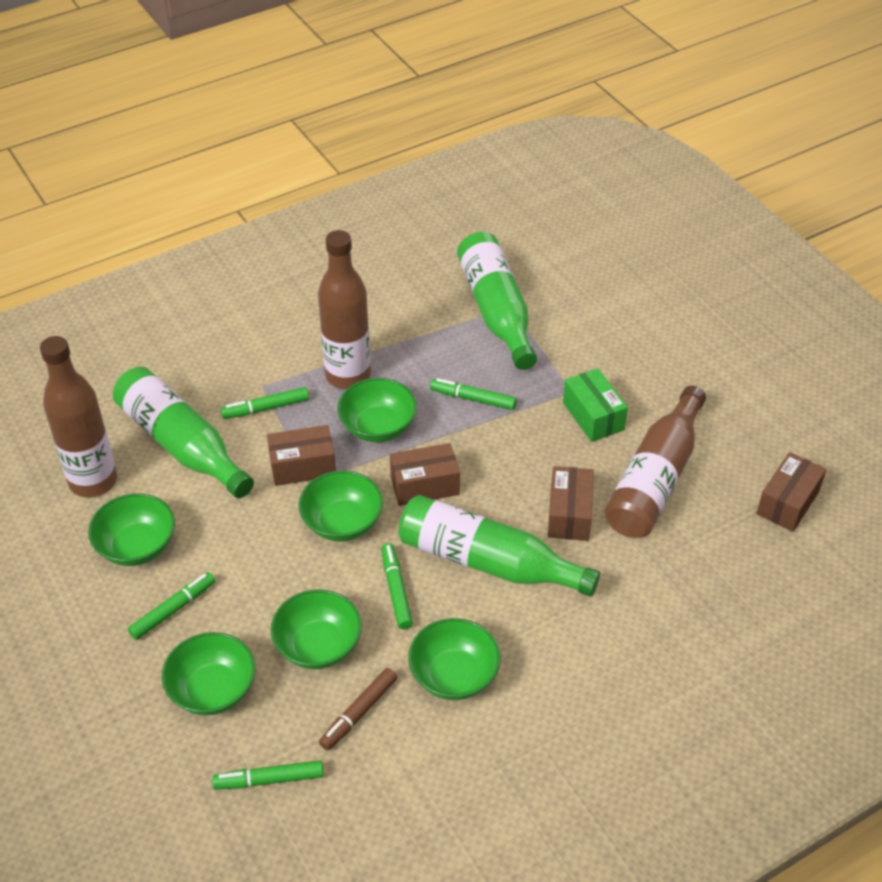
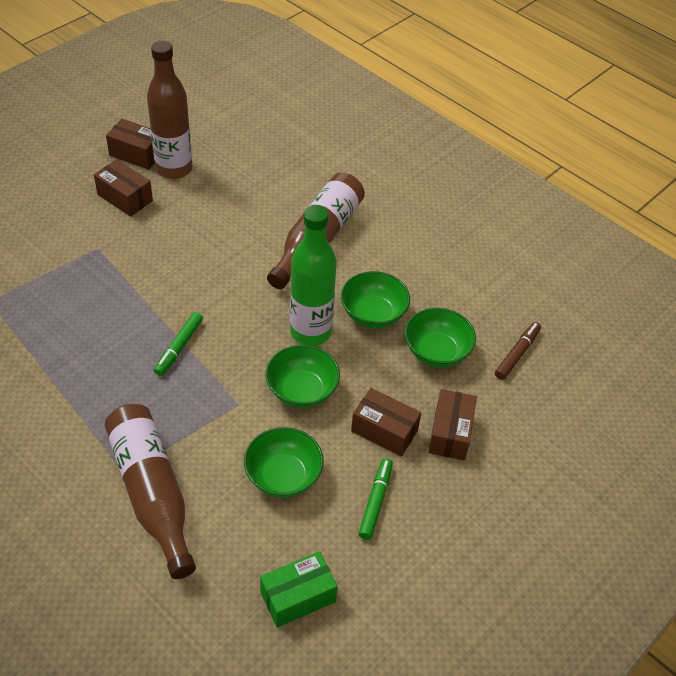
green bottle: 3 -> 1
green bowl: 6 -> 4
green marker: 5 -> 2

